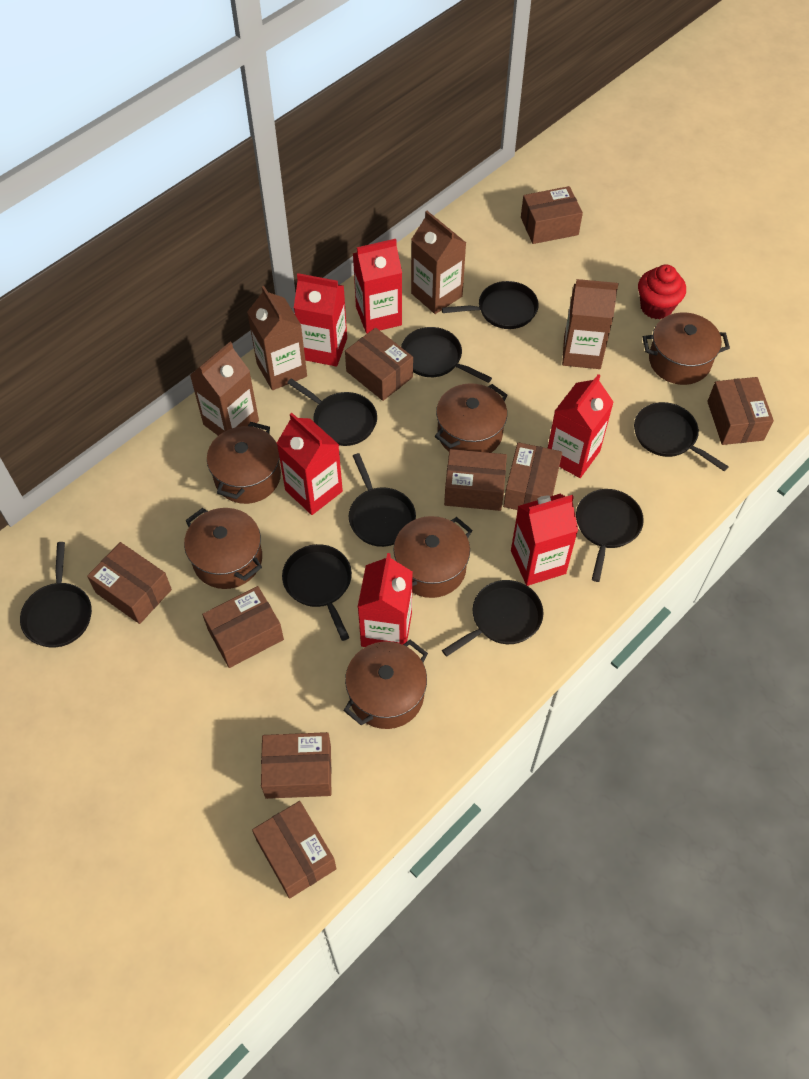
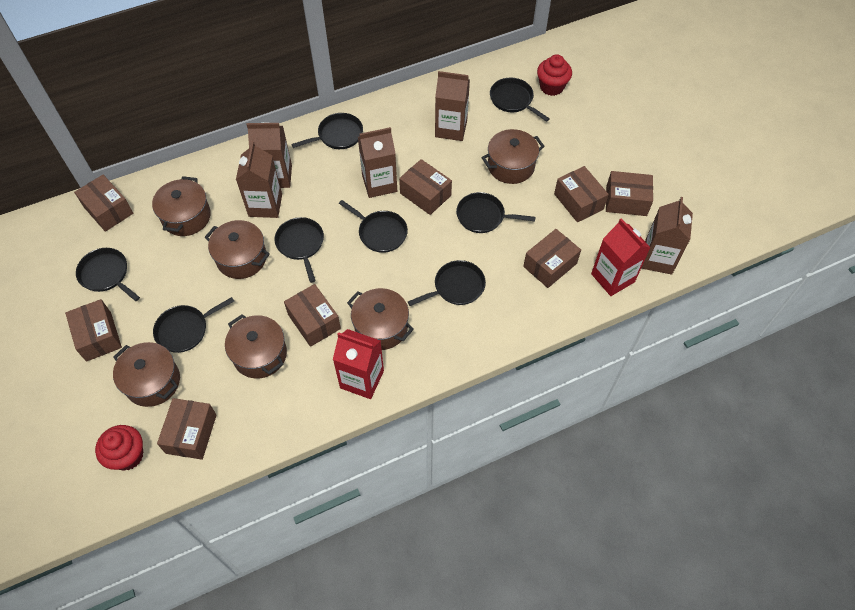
black pan: 9 -> 8
brown box: 9 -> 8
brown carton: 4 -> 5
red carton: 6 -> 2
red cupcake: 1 -> 2

